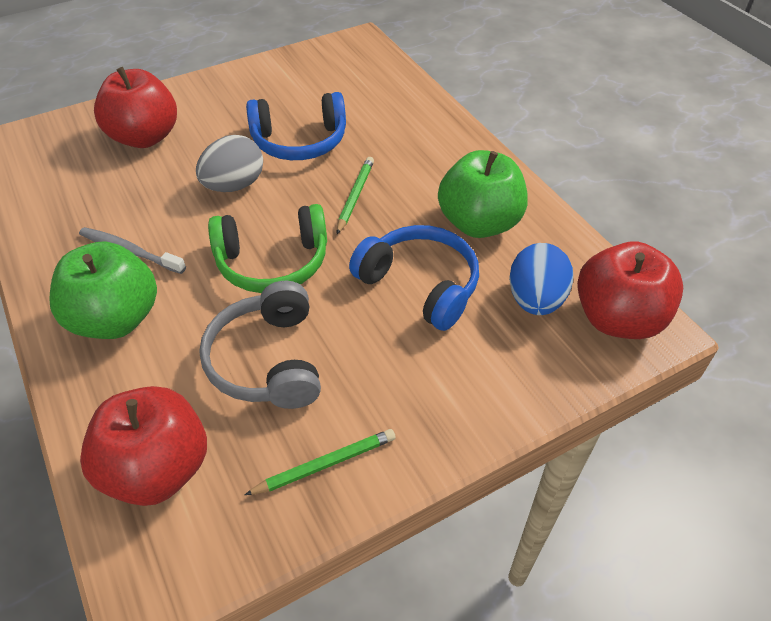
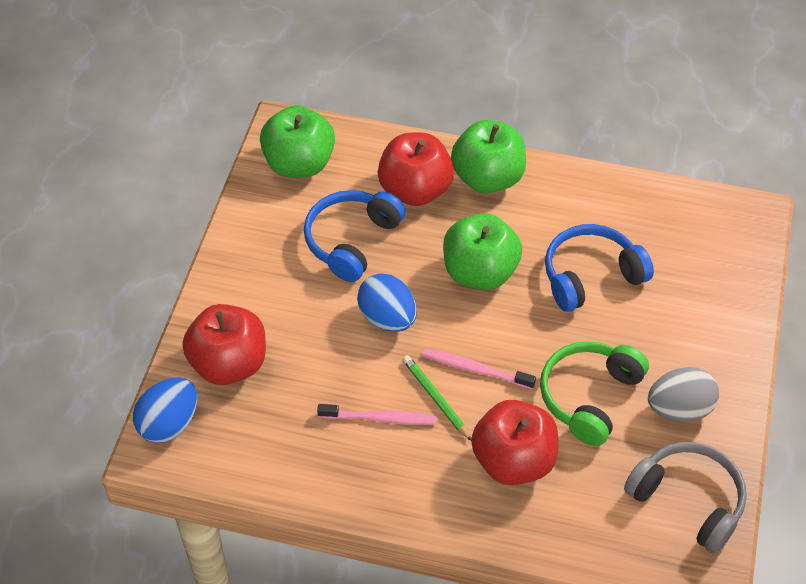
blue egg: 1 -> 2
green apple: 2 -> 3
green pencil: 2 -> 1
grey toothbrush: 1 -> 0
pink toothbrush: 0 -> 2

